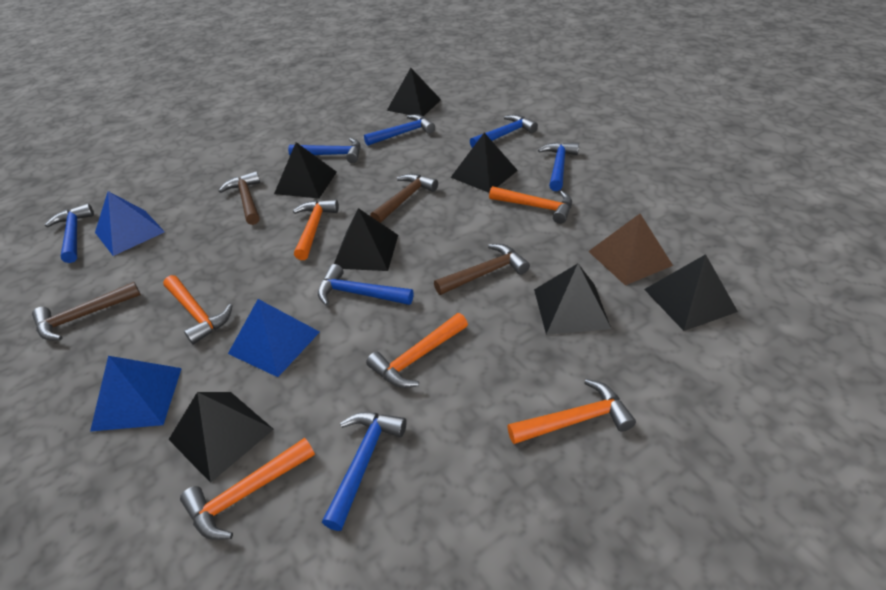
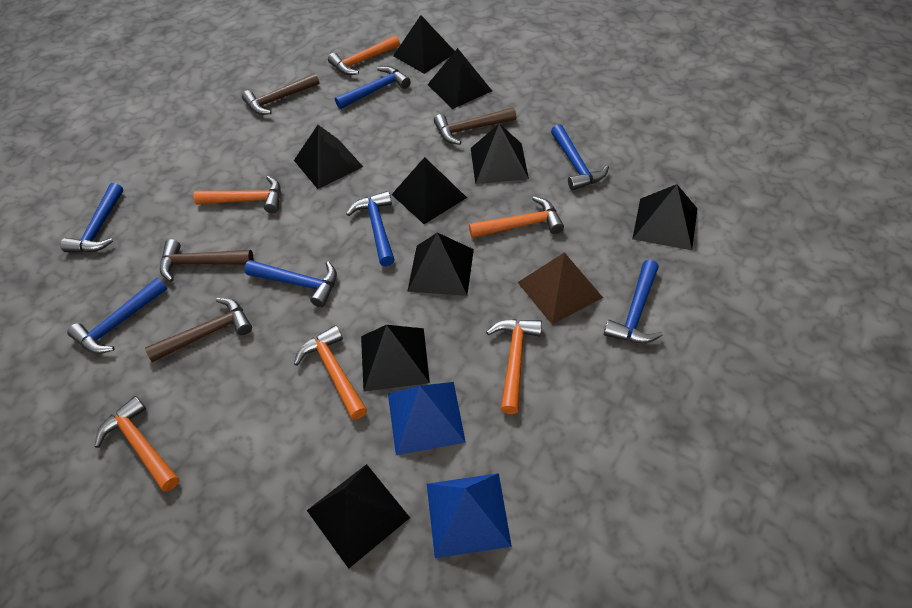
black pyramid: 7 -> 9
blue pyramid: 3 -> 2

